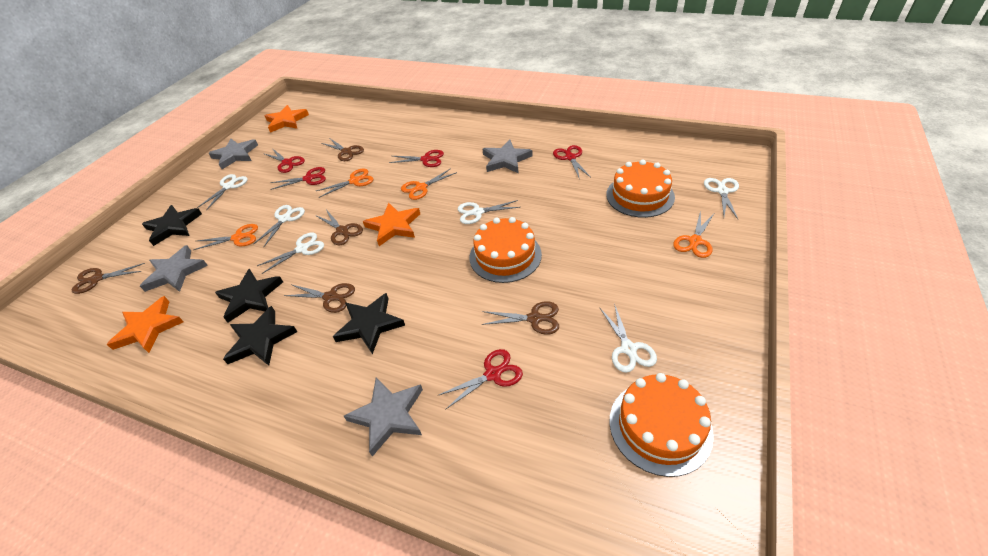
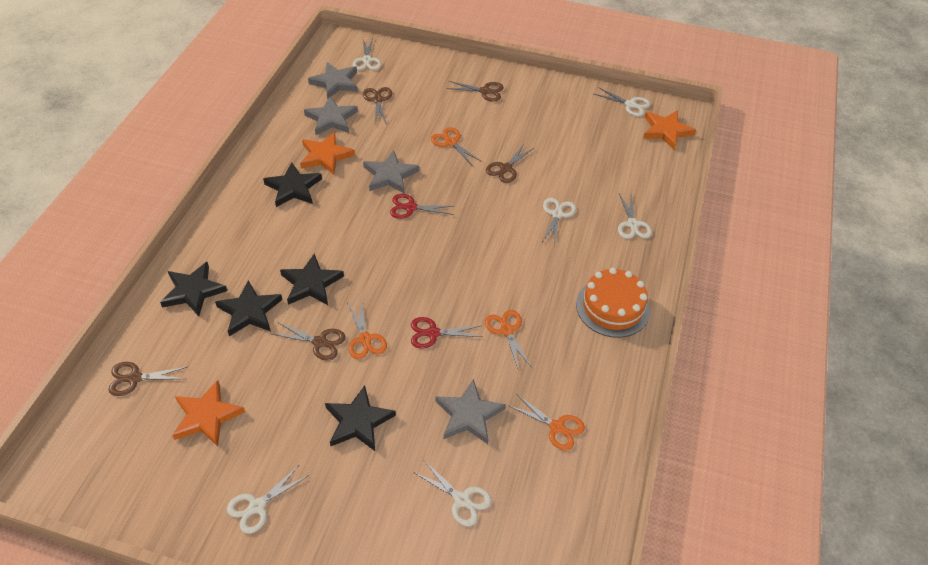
black star: 4 -> 5
orange cake: 3 -> 1
red scissors: 5 -> 2

